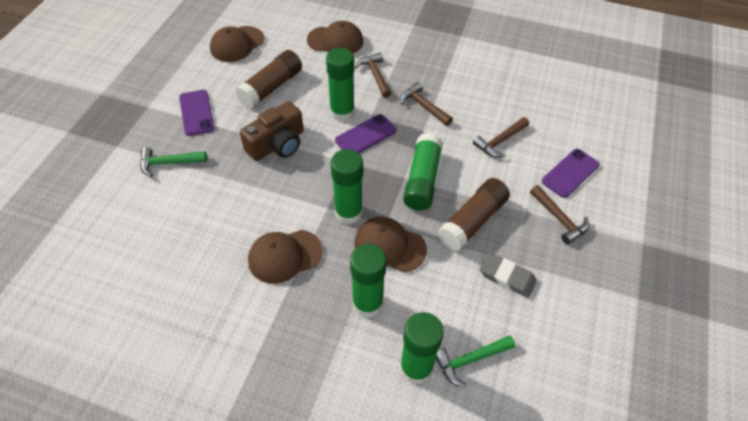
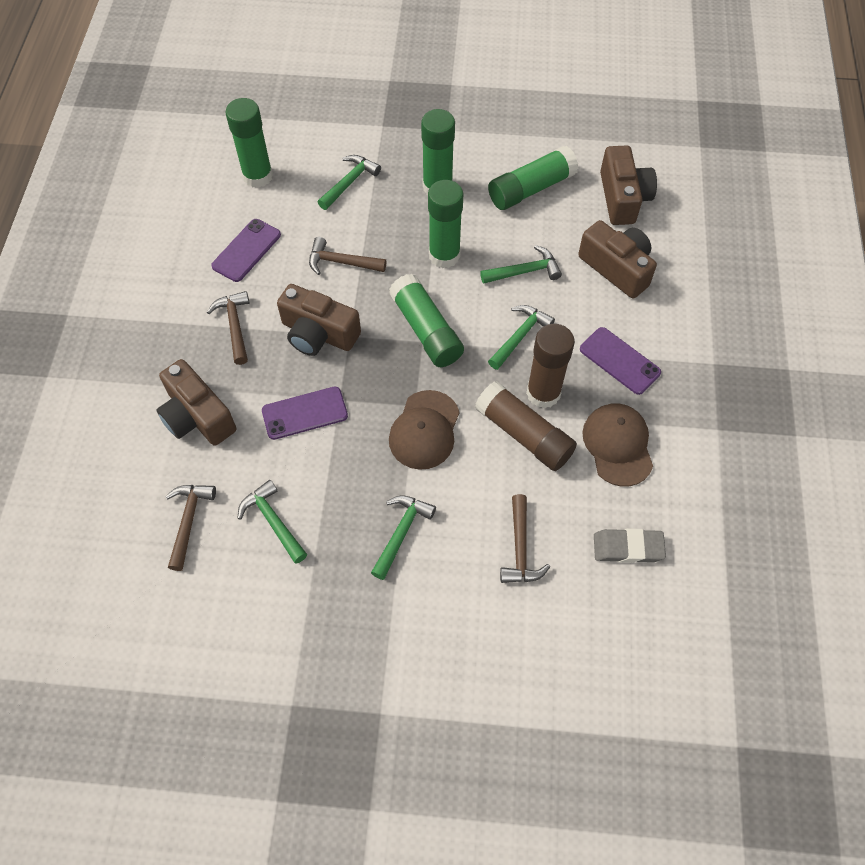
brown camera: 1 -> 4
brown cap: 4 -> 2
green hammer: 2 -> 5

